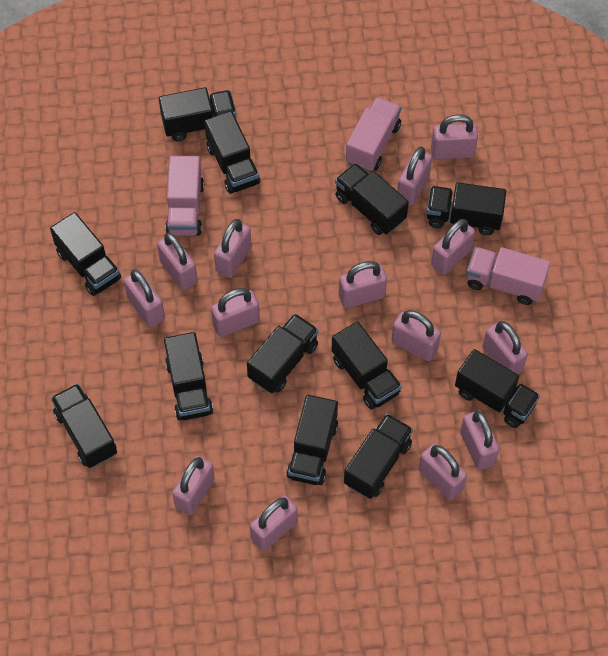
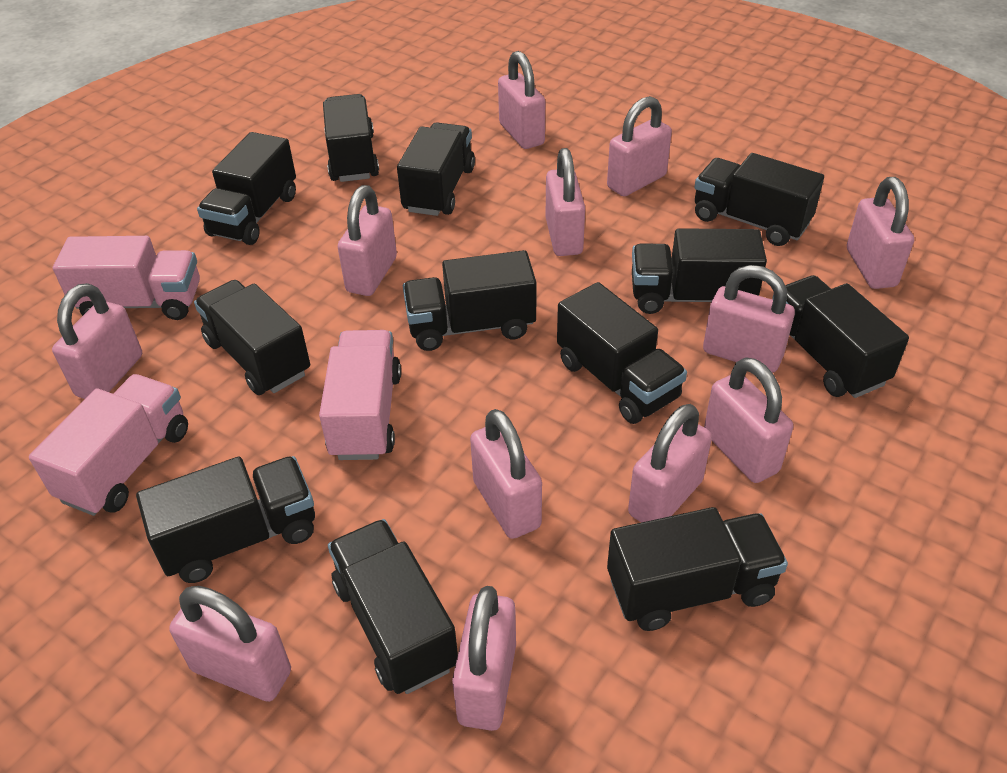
pink padlock: 14 -> 12

